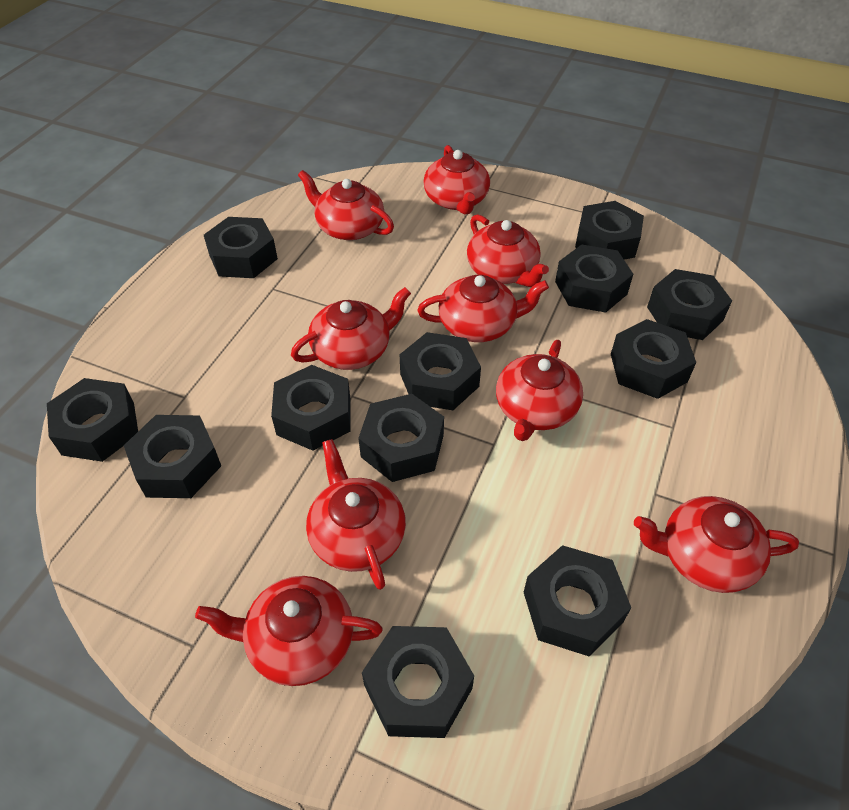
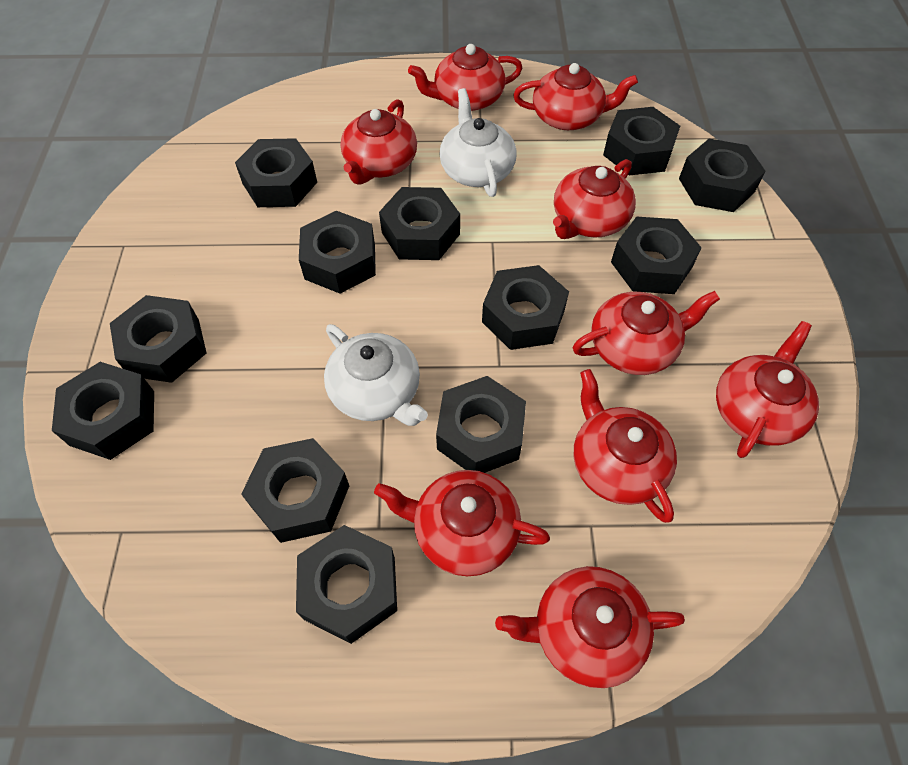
white teapot: 0 -> 2

